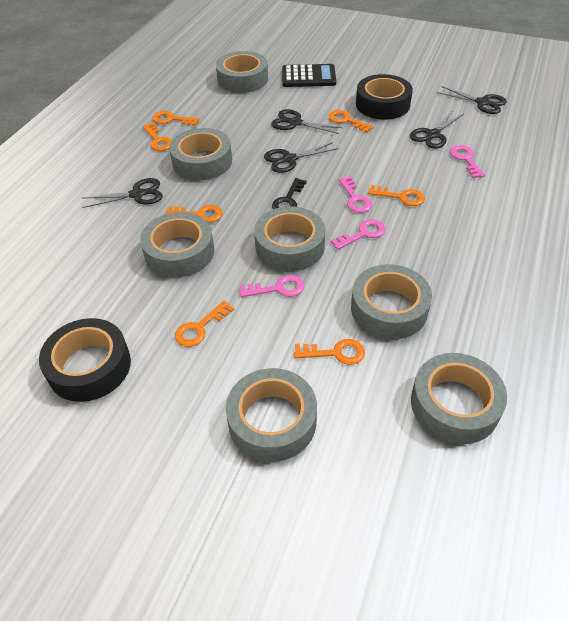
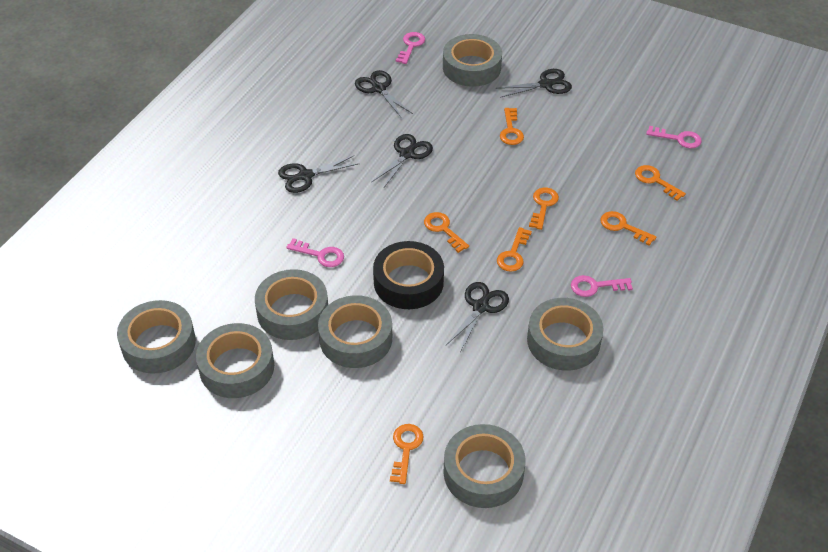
black calculator: 1 -> 0
black key: 1 -> 0
black tape: 2 -> 1

